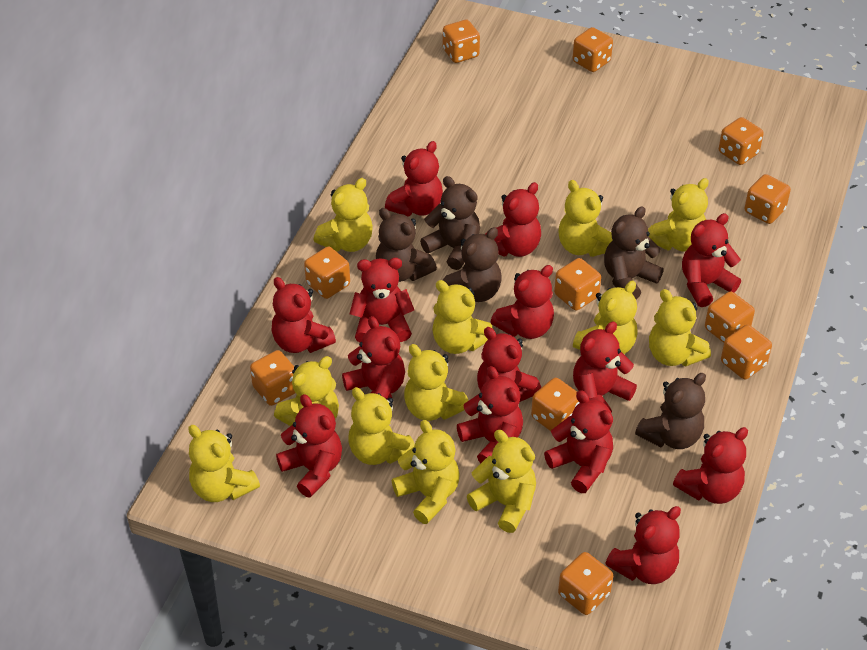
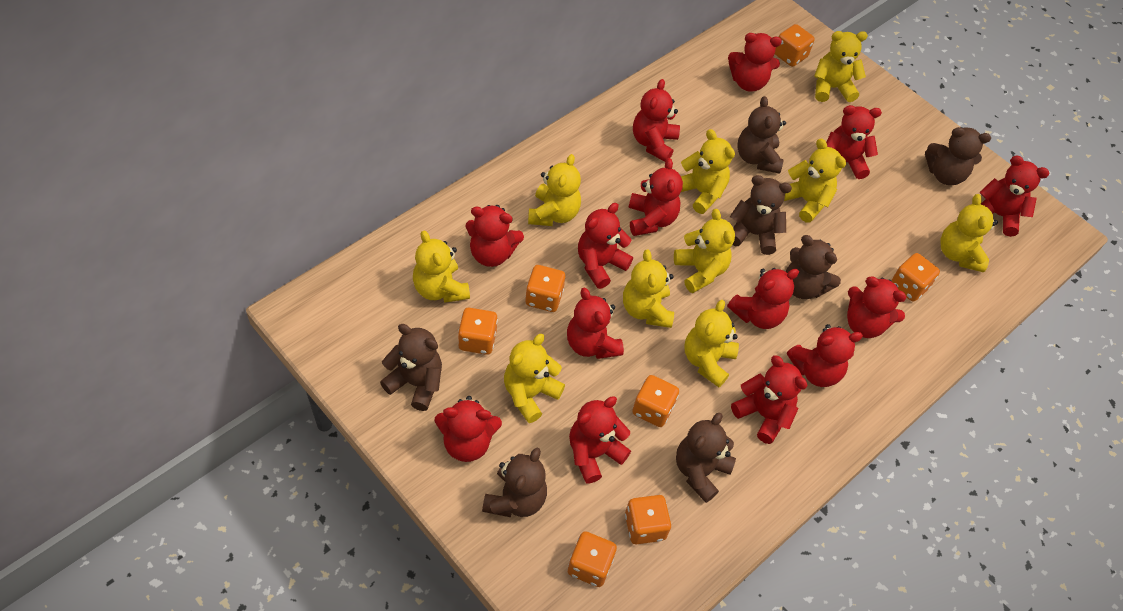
brown teddy bear: 5 -> 7
orange dice: 11 -> 7
yellow teddy bear: 12 -> 10

